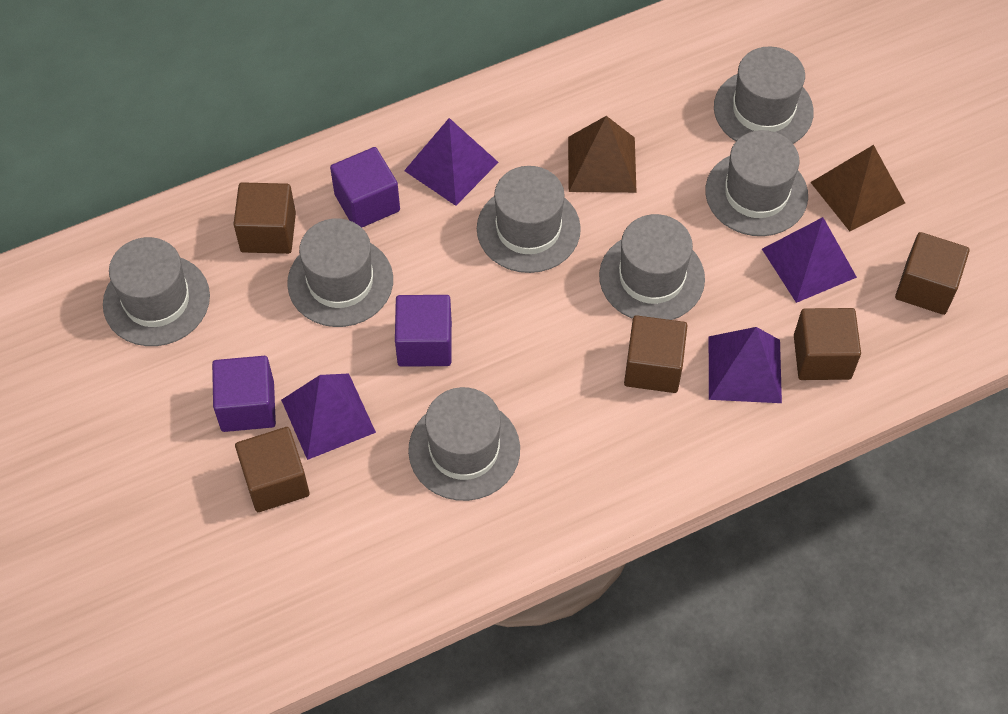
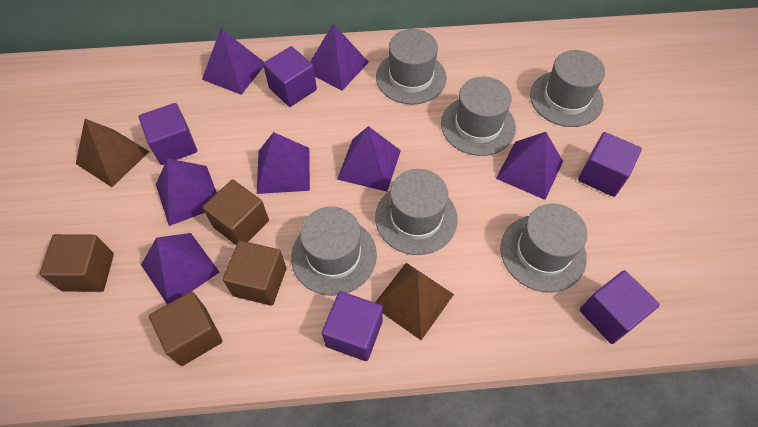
brown cube: 5 -> 4
grey hat: 7 -> 6
purple cube: 3 -> 5
purple pyramid: 4 -> 7

